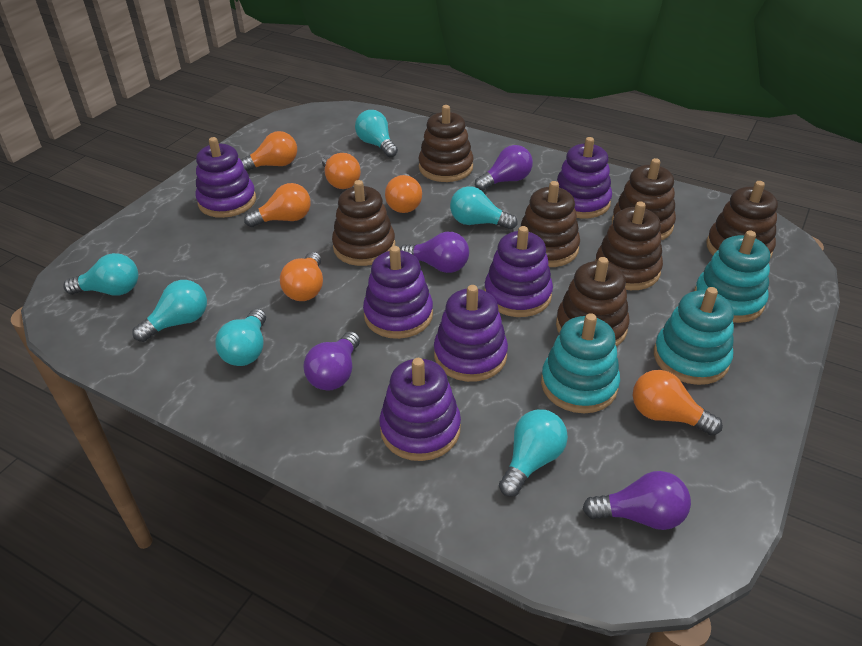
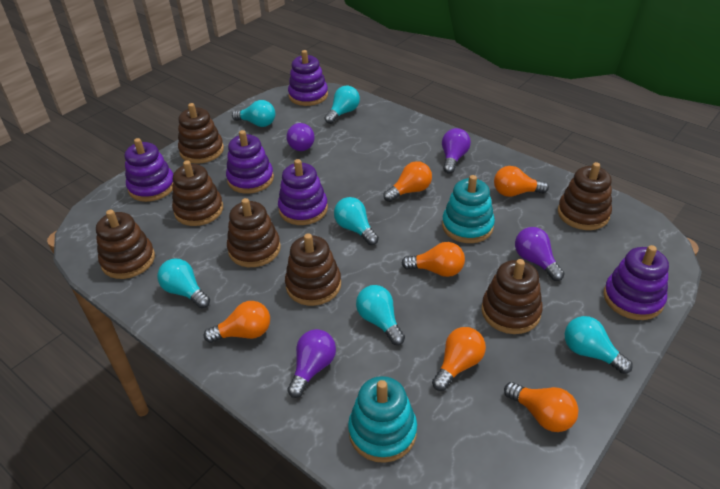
purple stacking toy: 6 -> 5
turquoise stacking toy: 3 -> 2

